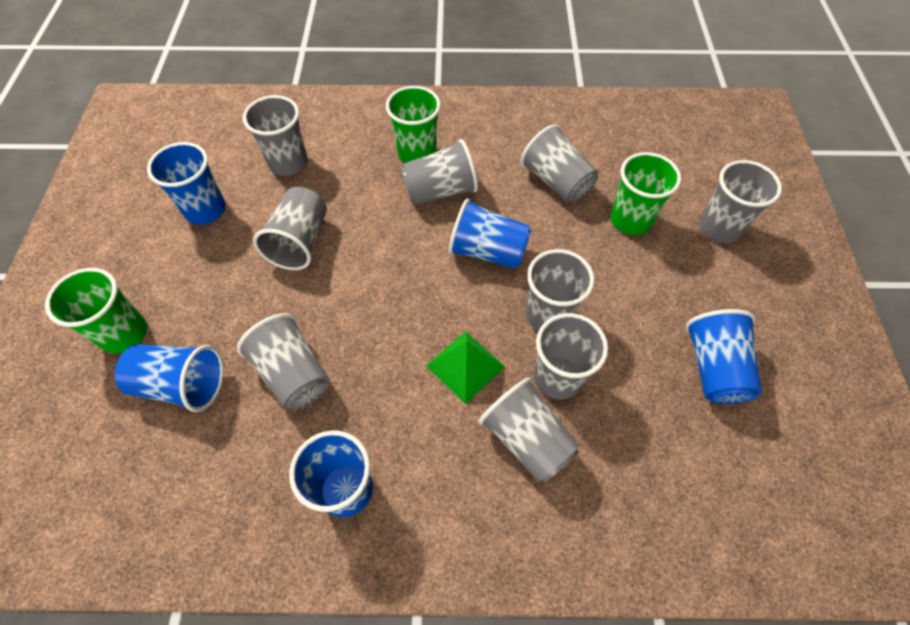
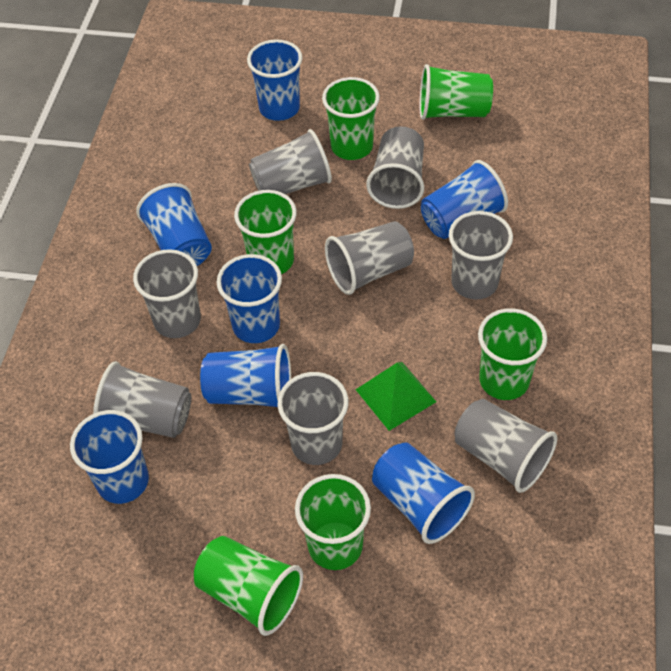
blue cup: 5 -> 7
green cup: 3 -> 6
grey cup: 9 -> 8

